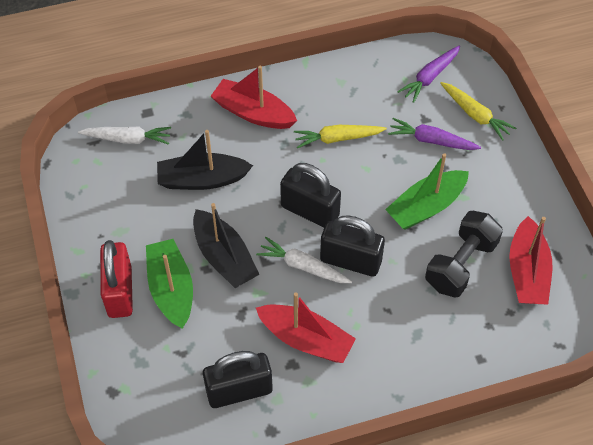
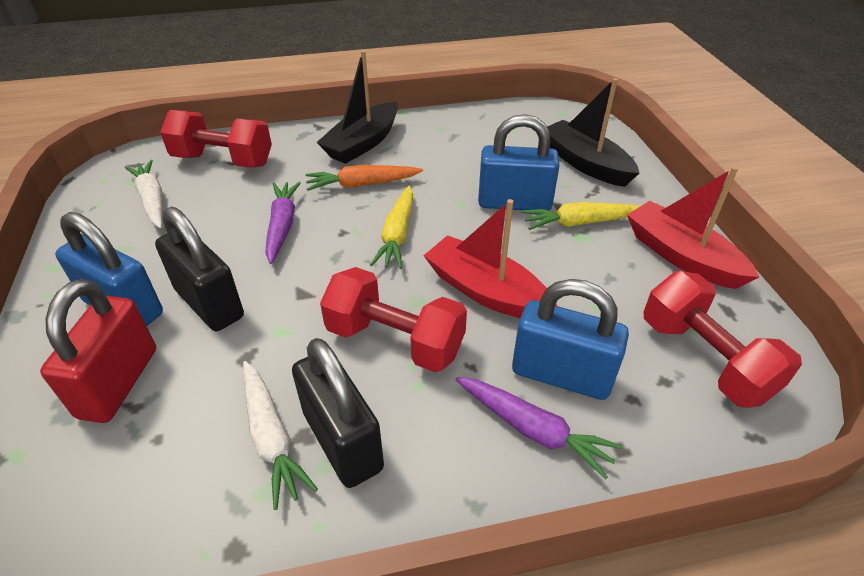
black dumbbell: 1 -> 0
black padlock: 3 -> 2
blue padlock: 0 -> 3
green boat: 2 -> 0
orange carrot: 0 -> 1
red boat: 3 -> 2
red dumbbell: 0 -> 3

